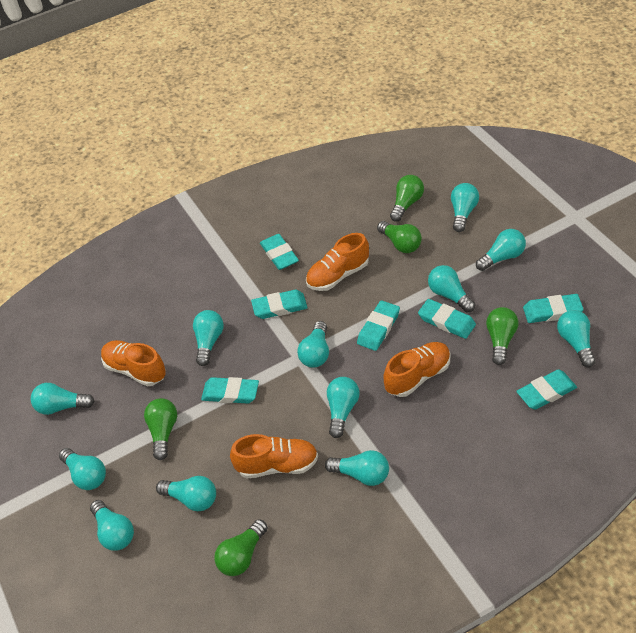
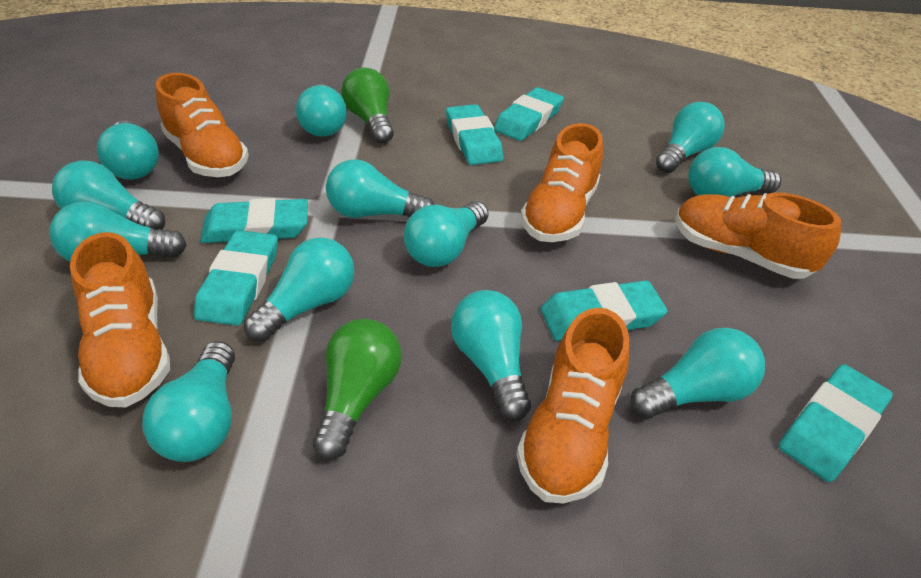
green light bulb: 5 -> 2
orange shoe: 4 -> 5
turquoise eraser: 7 -> 6

